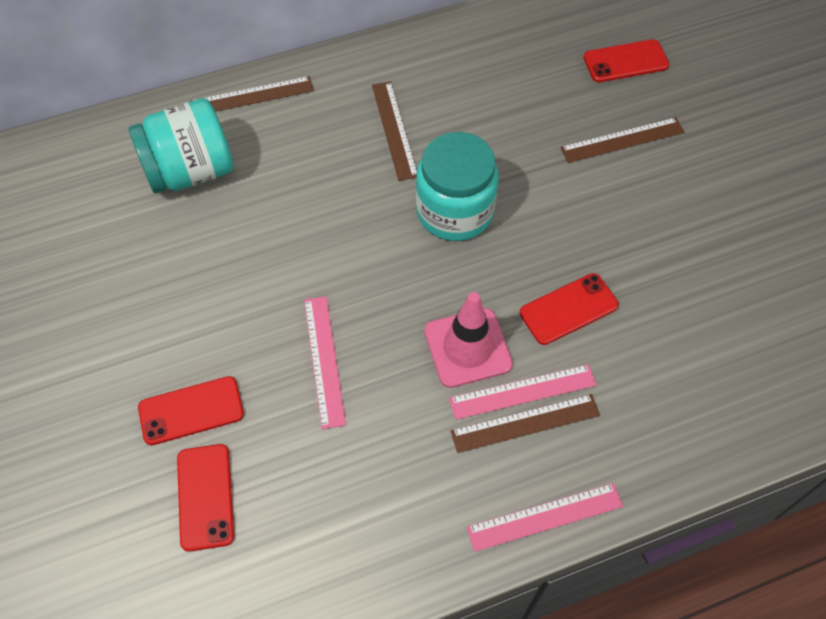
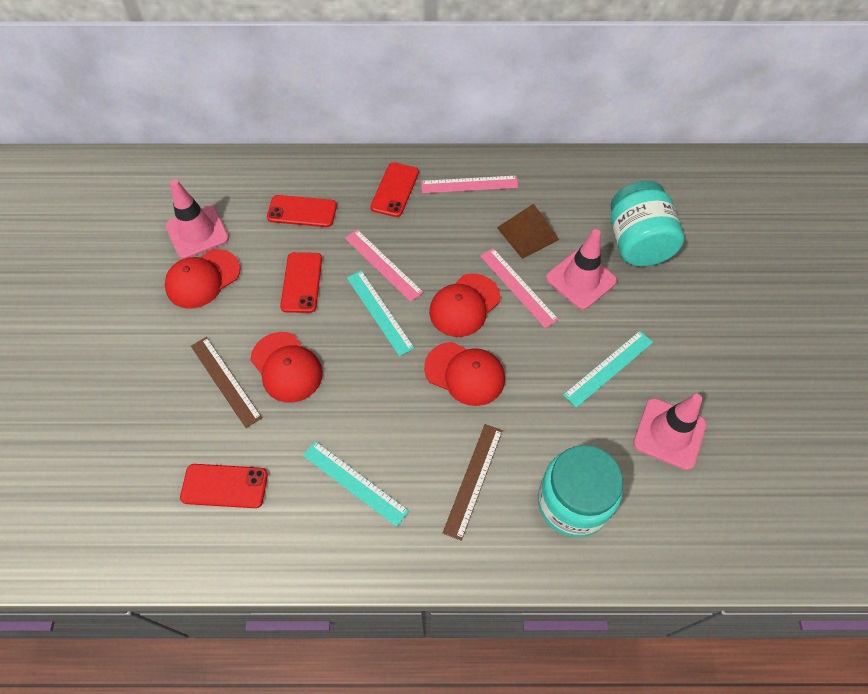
brown pyramid: 0 -> 1
brown ruler: 4 -> 2
pink traffic cone: 1 -> 3
red cap: 0 -> 4
turquoise ruler: 0 -> 3

